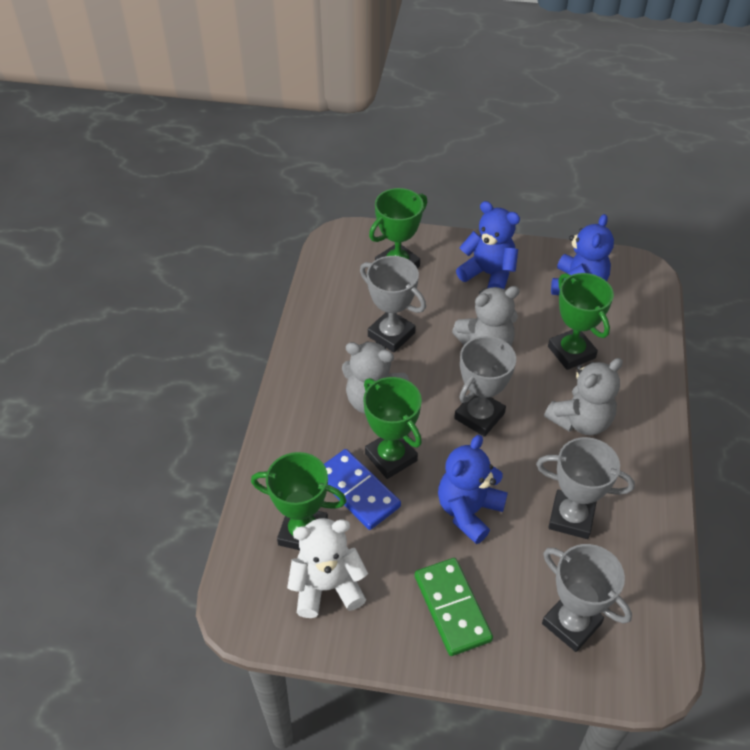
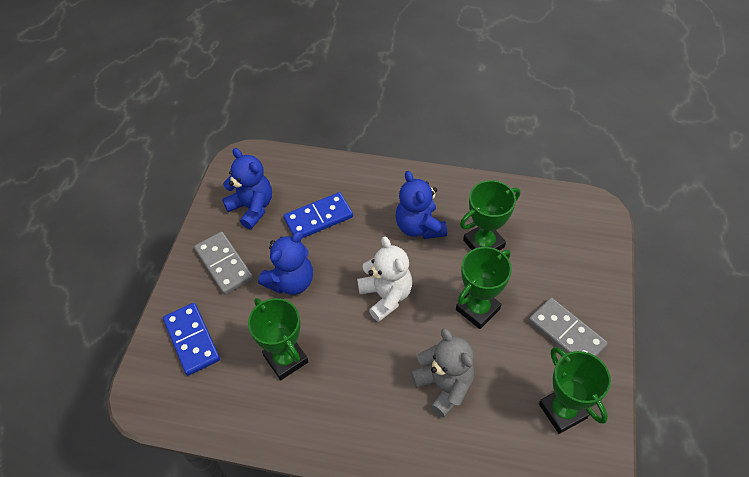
blue domino: 1 -> 2
green domino: 1 -> 0
grey domino: 0 -> 2
grey teddy bear: 3 -> 1
grey trophy: 4 -> 0

